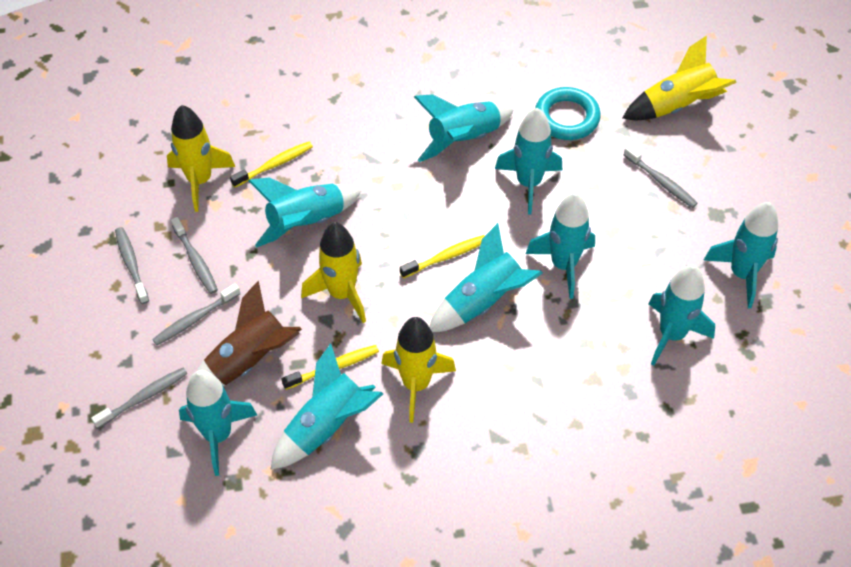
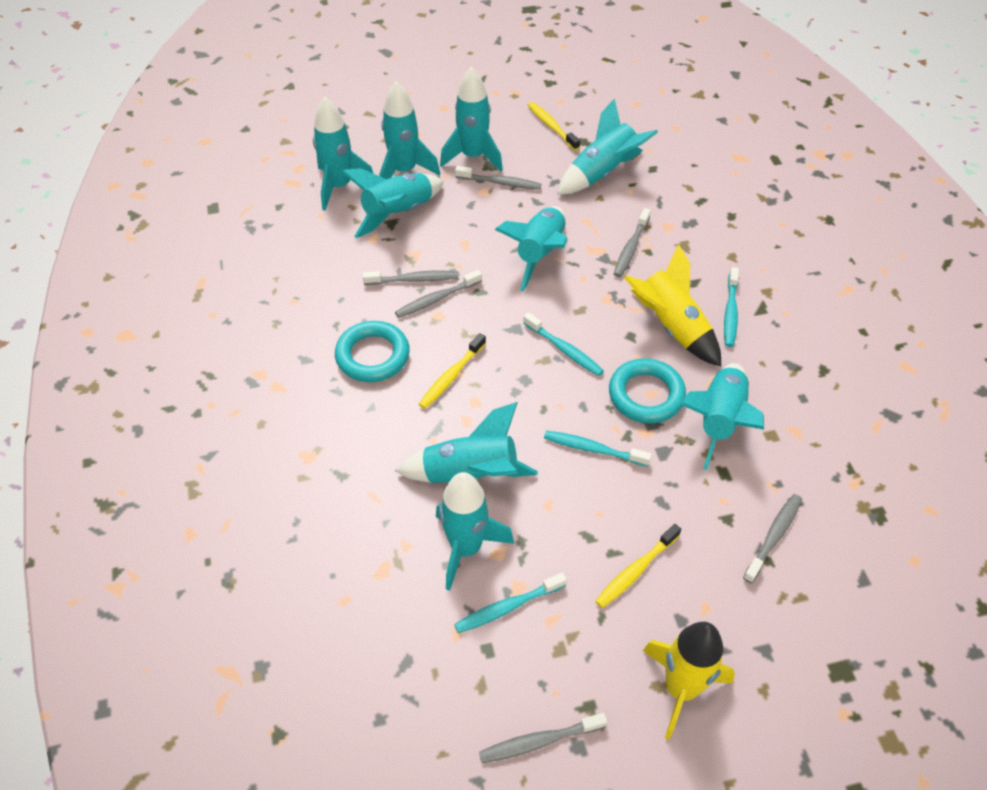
brown rocket: 1 -> 0
grey toothbrush: 5 -> 6
turquoise ring: 1 -> 2
turquoise toothbrush: 0 -> 4
yellow rocket: 4 -> 2

